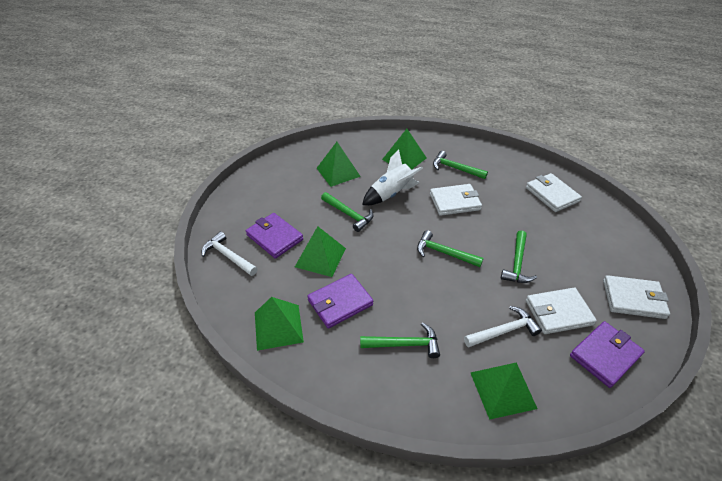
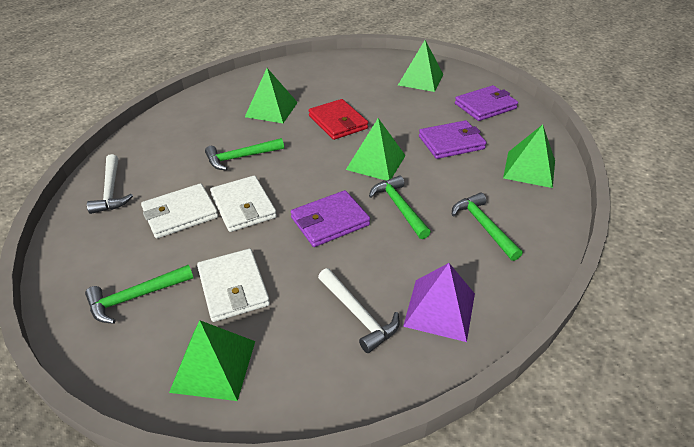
green hammer: 5 -> 4
purple pyramid: 0 -> 1
red wallet: 0 -> 1
white rocket: 1 -> 0
white wallet: 4 -> 3

